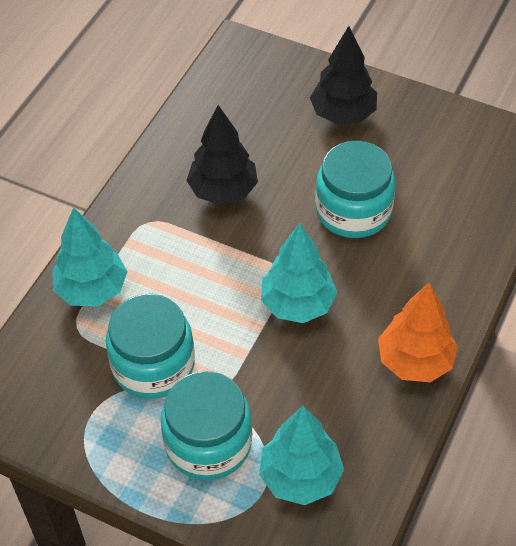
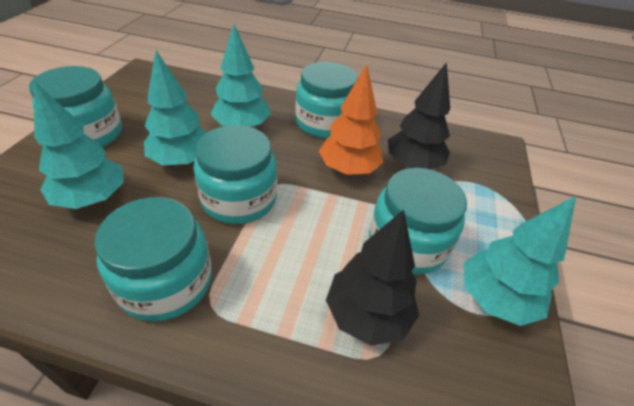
turquoise jar: 3 -> 5
turquoise tree: 3 -> 4

